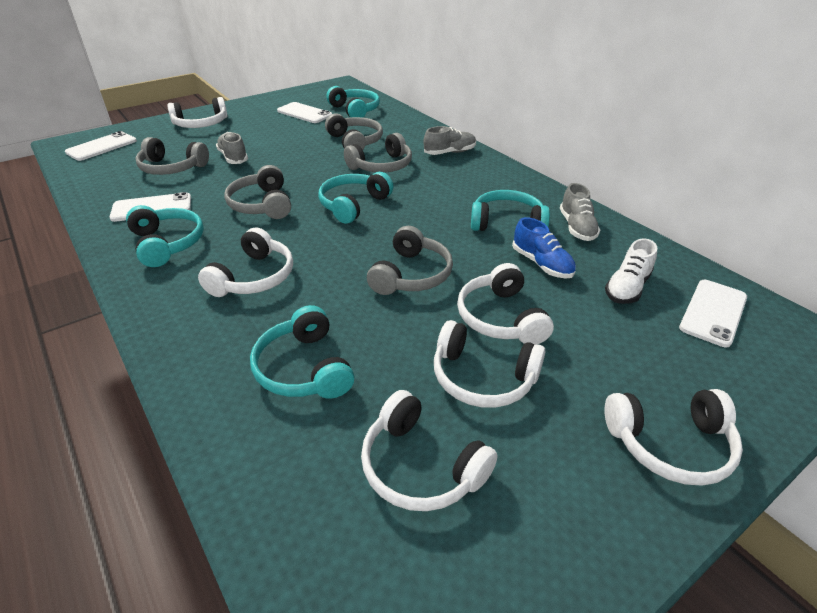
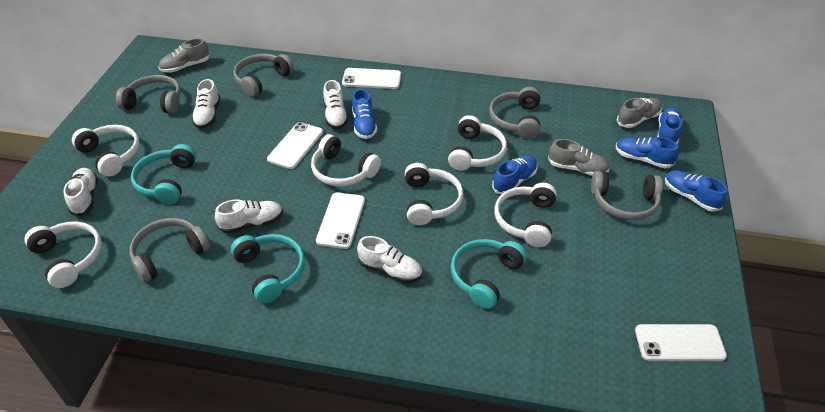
blue shoe: 1 -> 5
turquoise headphones: 5 -> 3
white shoe: 1 -> 5

